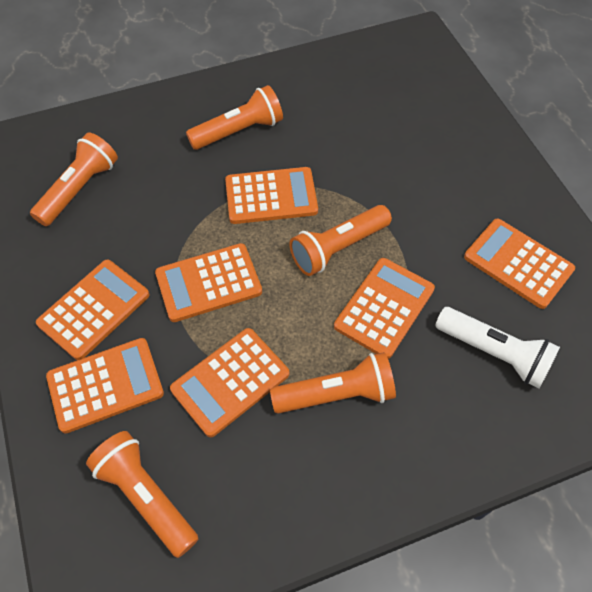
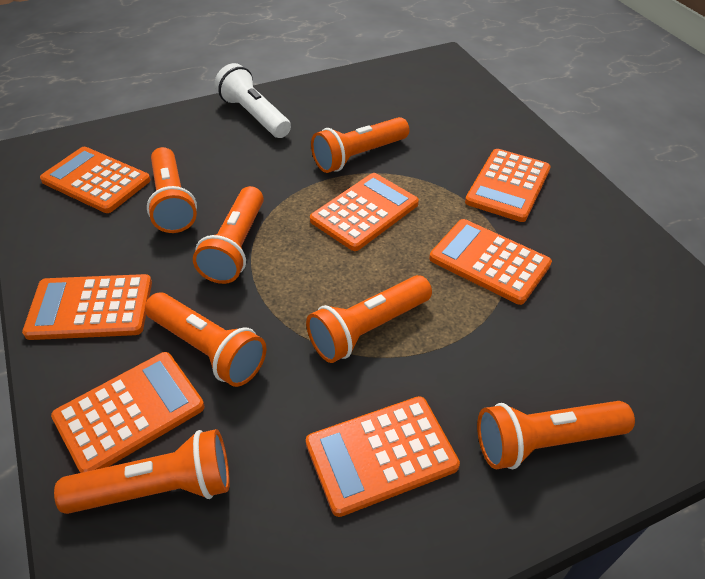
orange flashlight: 5 -> 7

